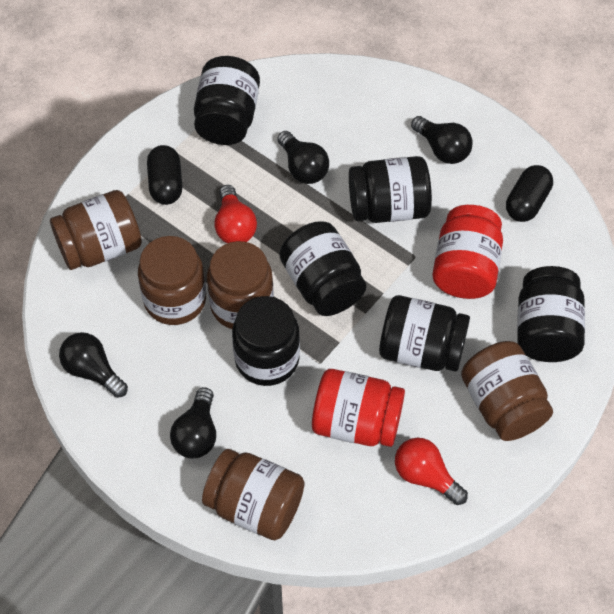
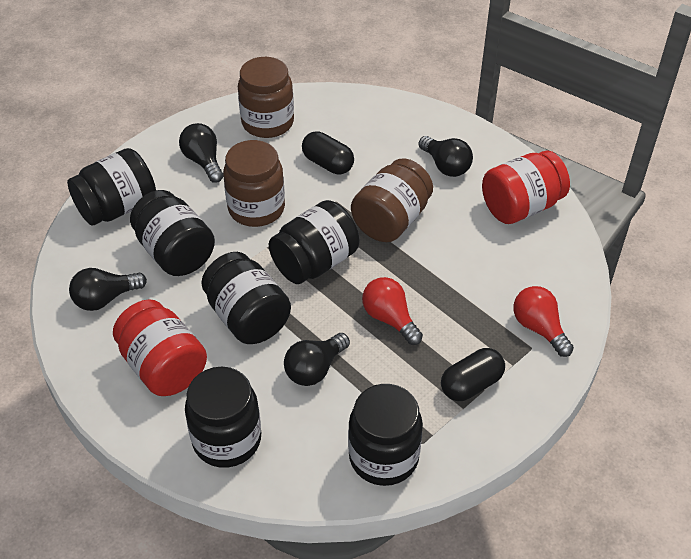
brown jar: 5 -> 3

